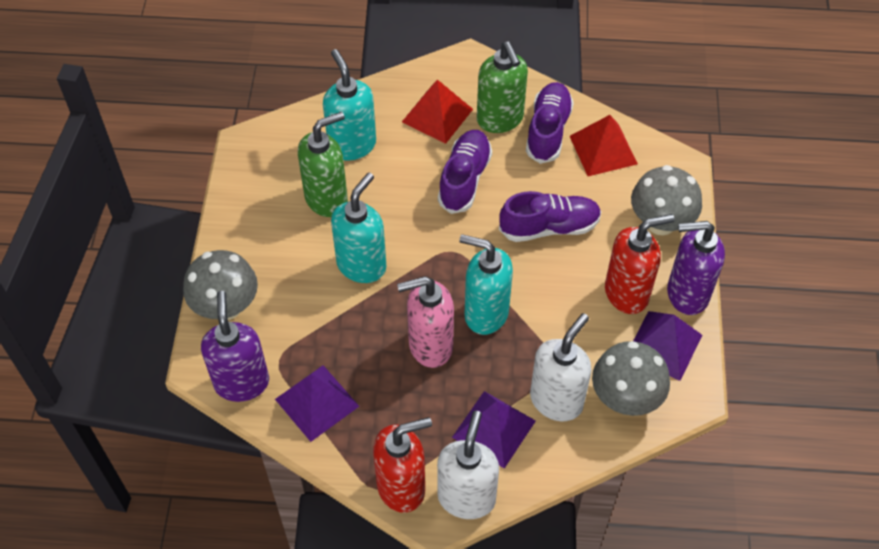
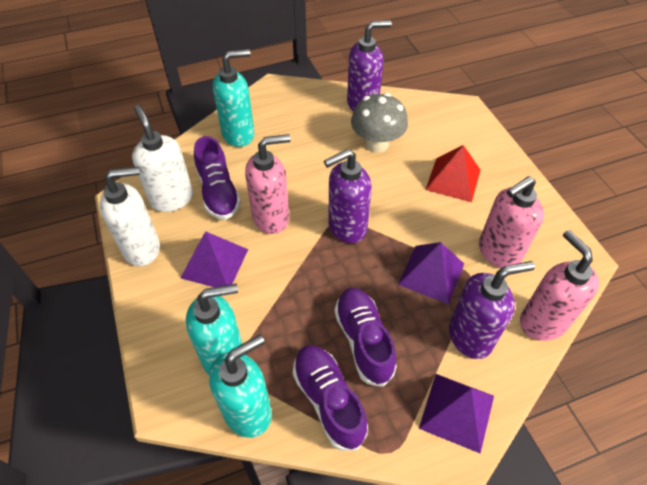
green soap dispenser: 2 -> 0
grey mushroom: 3 -> 1
pink soap dispenser: 1 -> 3
purple soap dispenser: 2 -> 3
red pyramid: 2 -> 1
red soap dispenser: 2 -> 0

